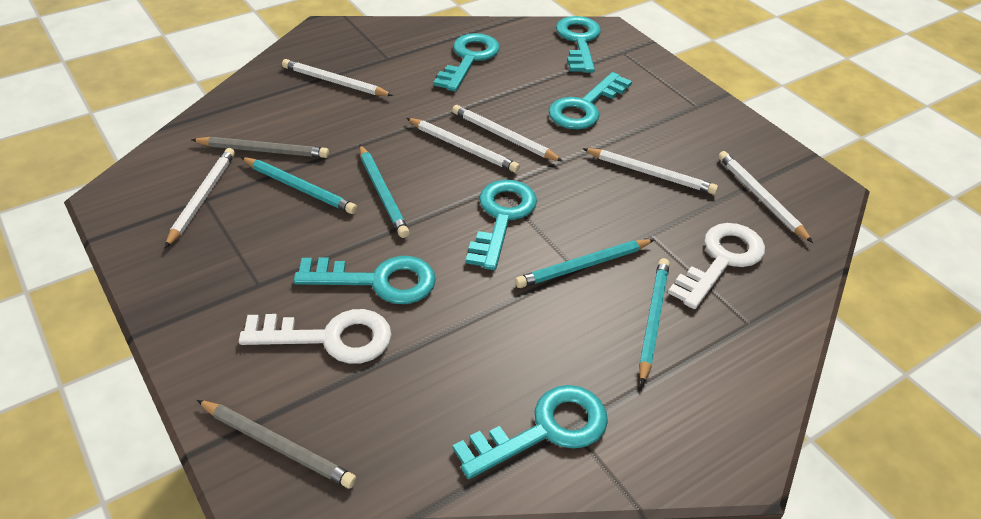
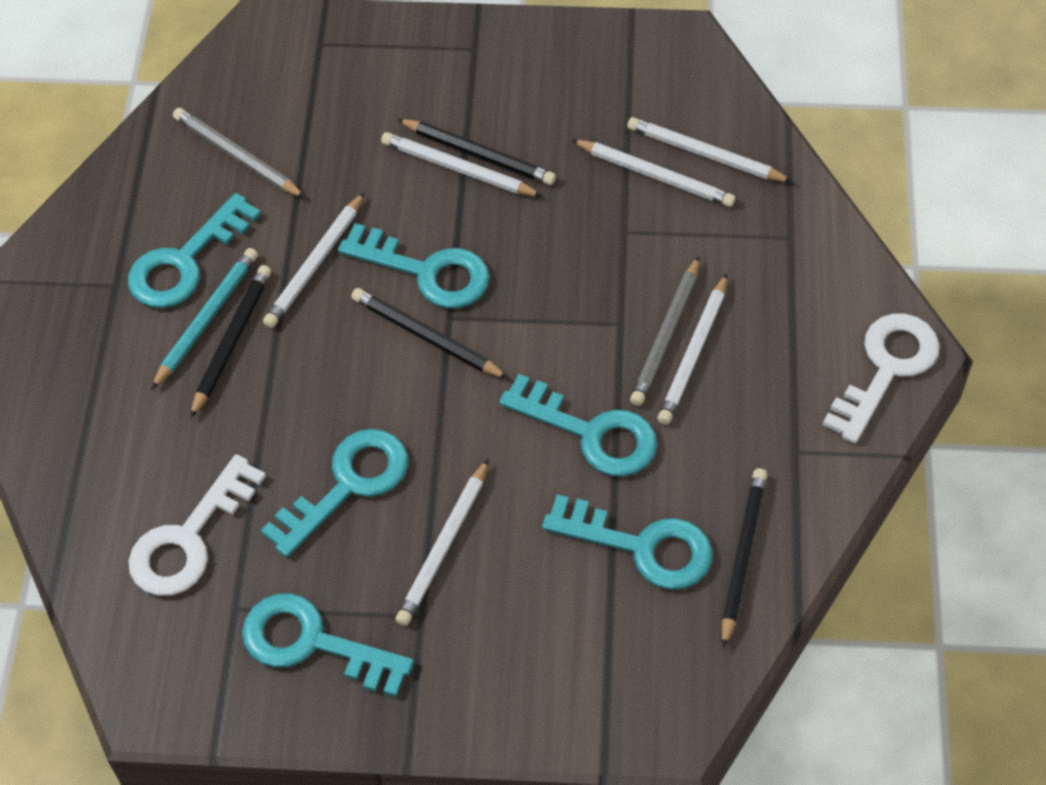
black pencil: 0 -> 4
turquoise pencil: 4 -> 1

